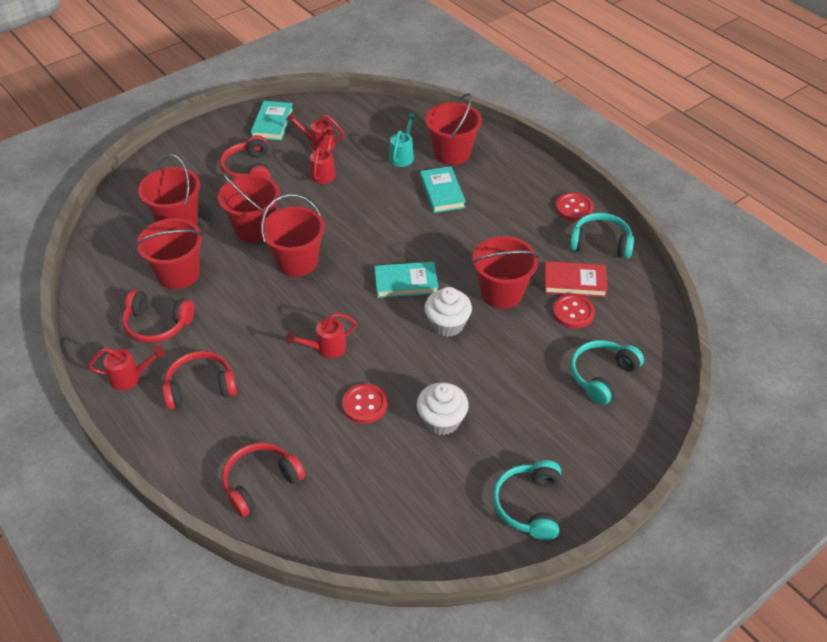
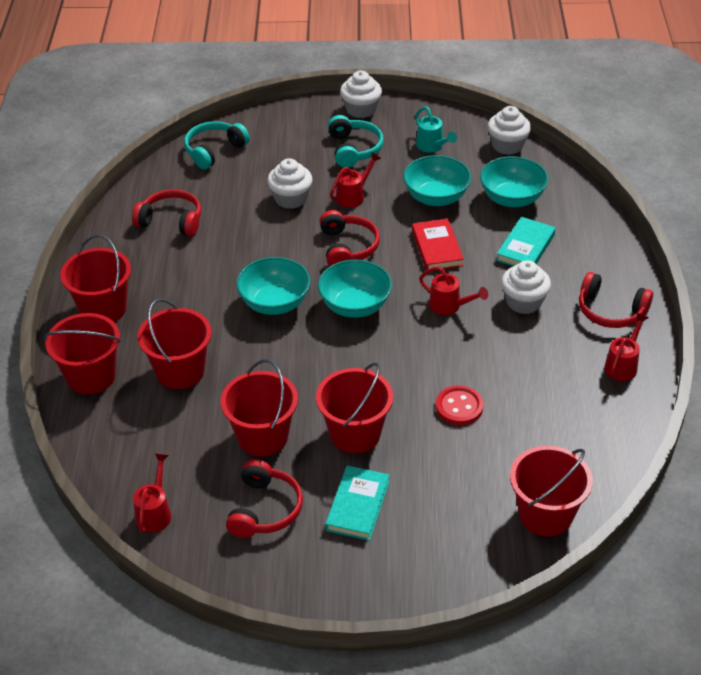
red button: 3 -> 1
turquoise book: 3 -> 2
turquoise bowl: 0 -> 4
turquoise headphones: 3 -> 2
white cupcake: 2 -> 4

